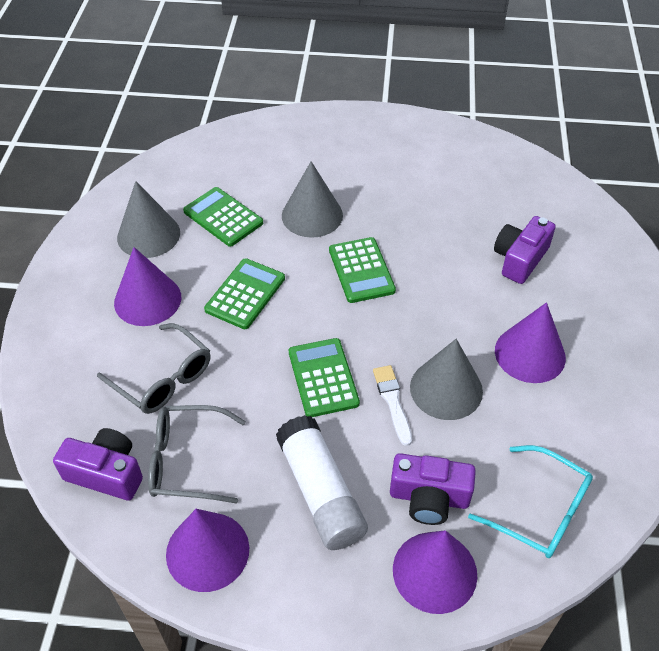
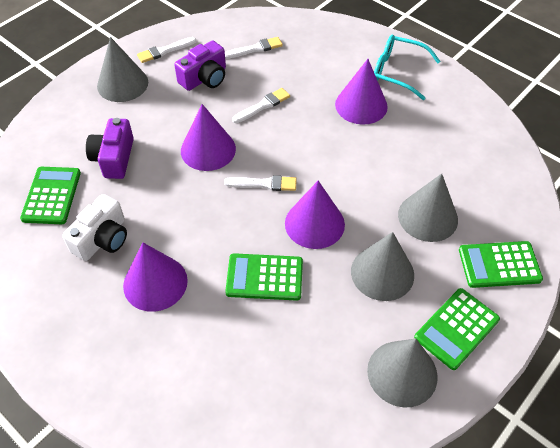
grey cone: 3 -> 4
grey glasses: 2 -> 0
purple camera: 3 -> 2
white brush: 1 -> 4
white camera: 0 -> 1
white glue stick: 1 -> 0

